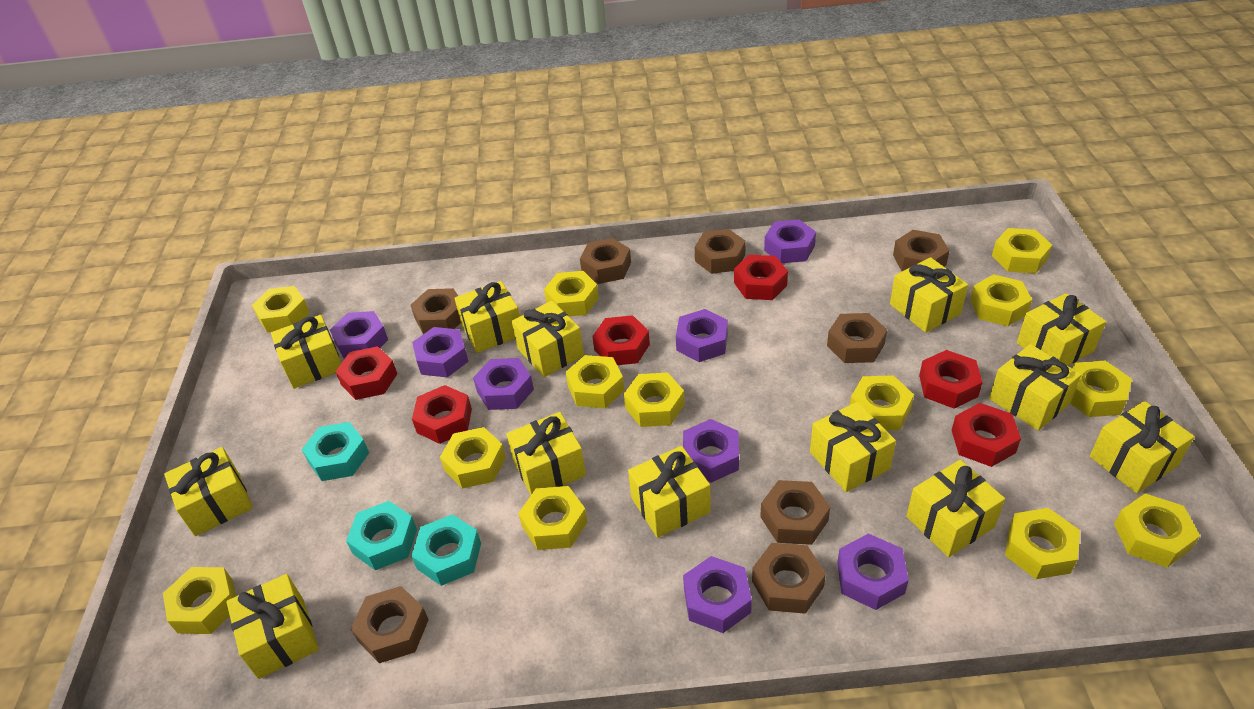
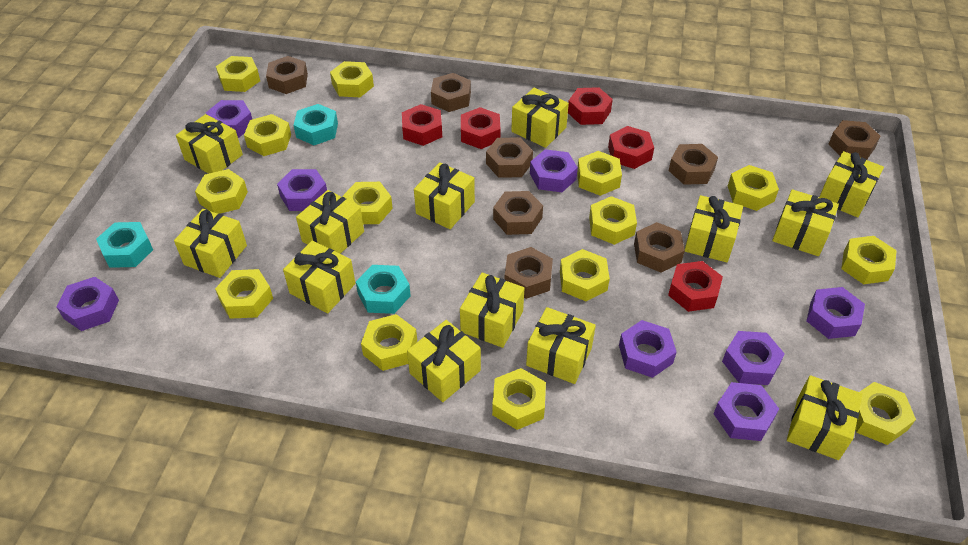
red nut: 6 -> 5
yellow nut: 13 -> 14

